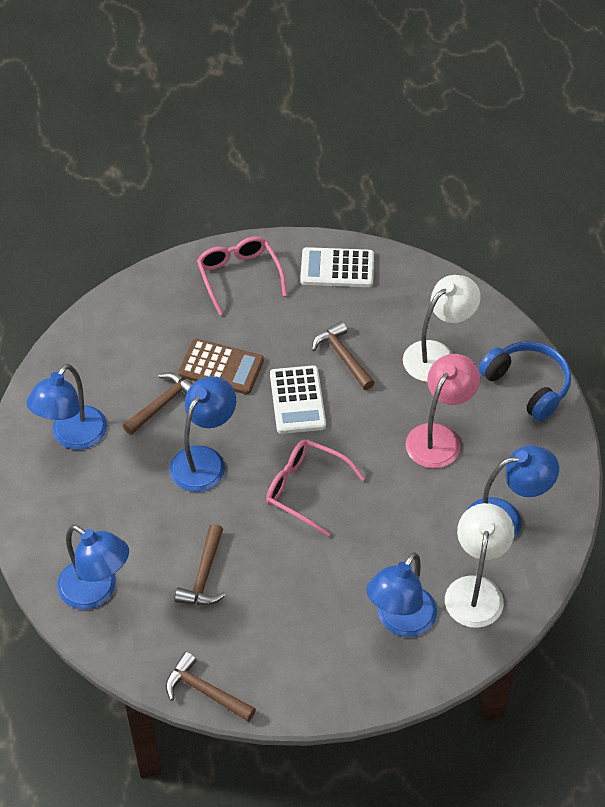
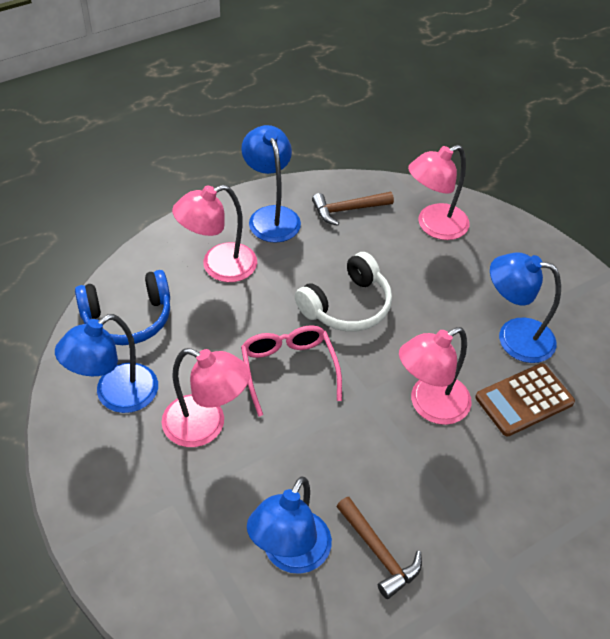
blue lamp: 5 -> 4
brown hammer: 4 -> 2
pink glasses: 2 -> 1
pink lamp: 1 -> 4
white calculator: 2 -> 0
white headphones: 0 -> 1
white lamp: 2 -> 0

